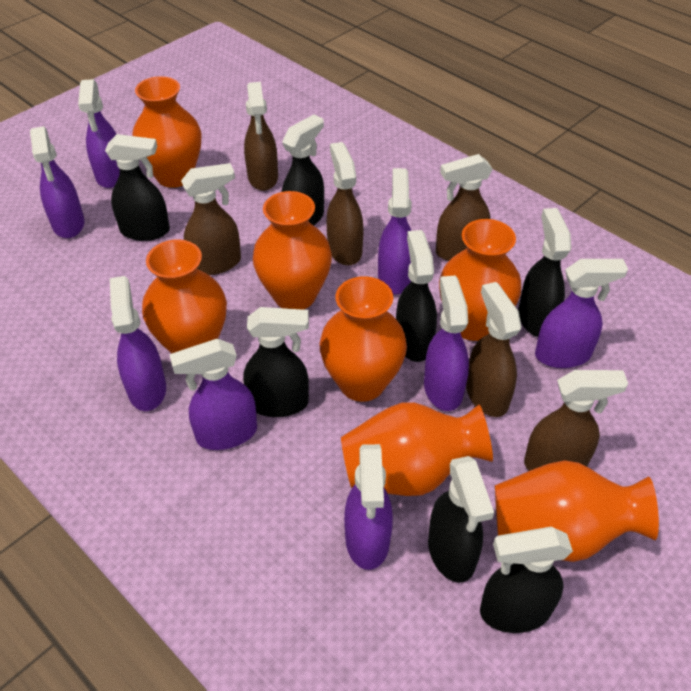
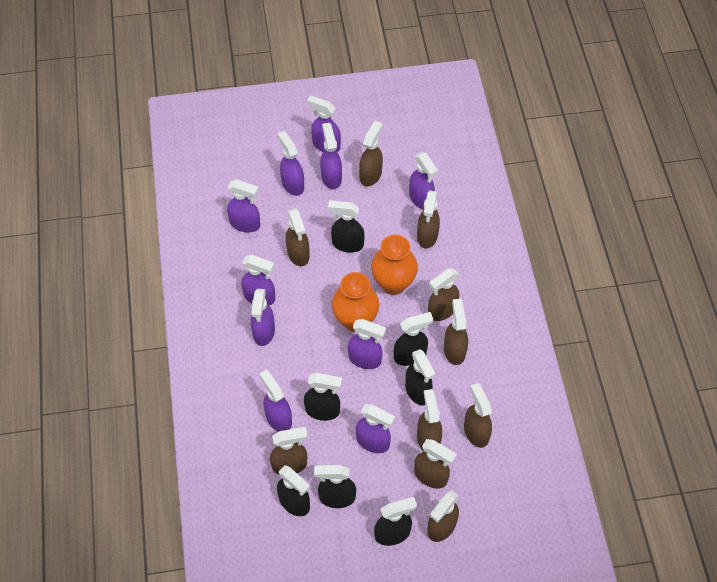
brown spray bottle: 6 -> 10
orange vase: 7 -> 2
purple spray bottle: 8 -> 10

